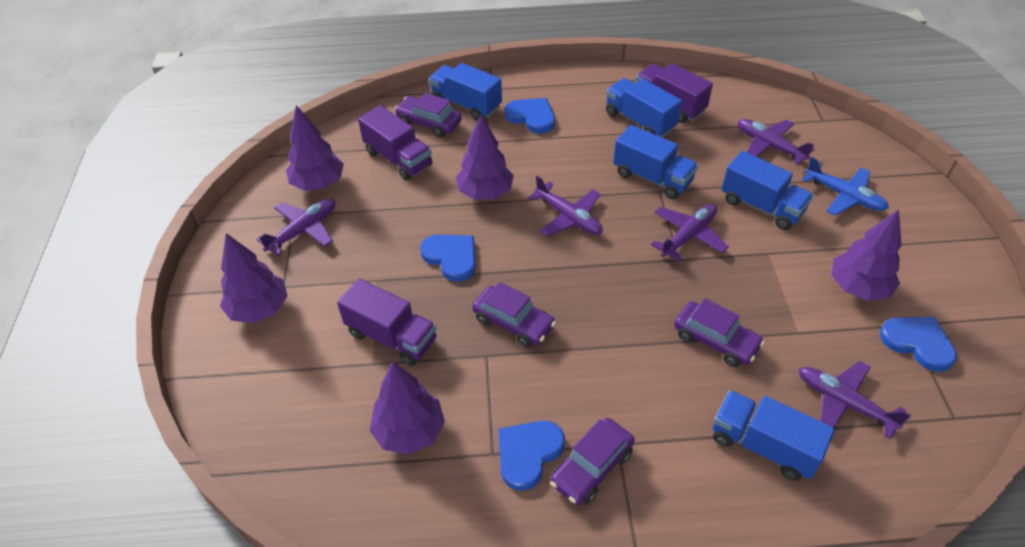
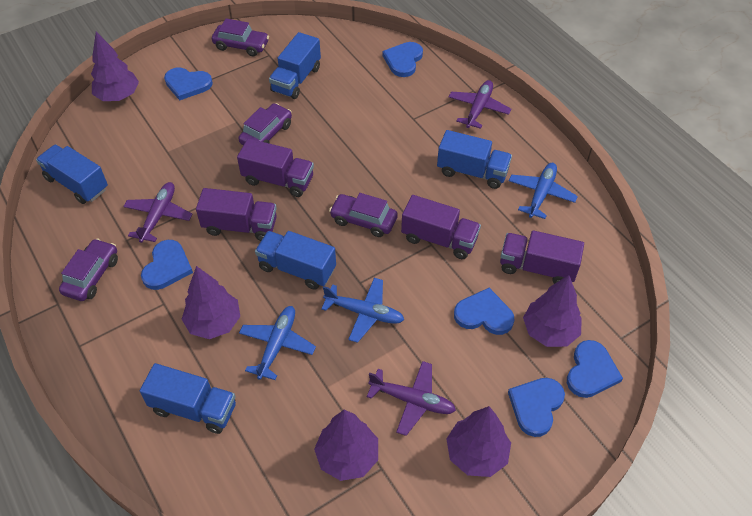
blue heart: 4 -> 6
blue plane: 1 -> 3
purple plane: 5 -> 3
purple truck: 3 -> 4

